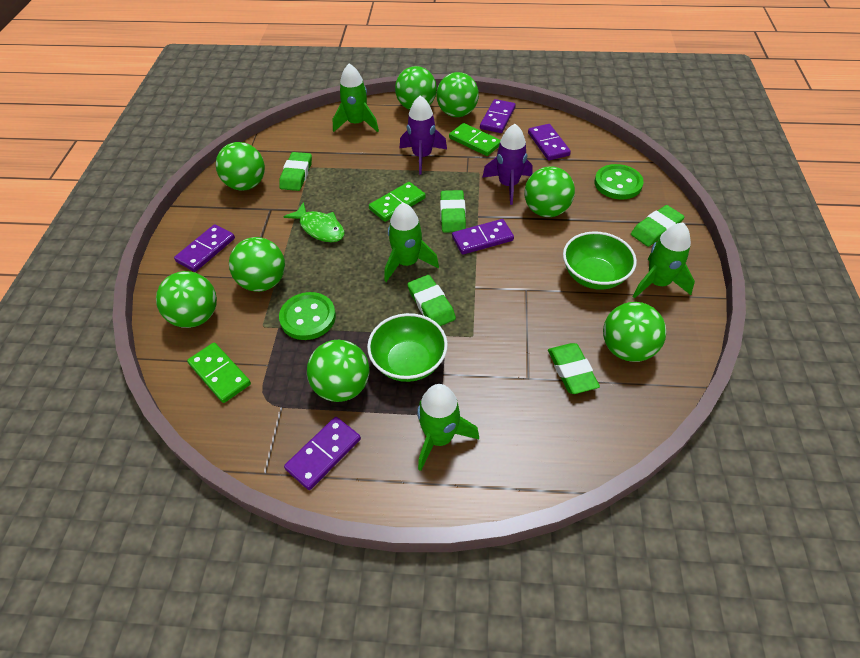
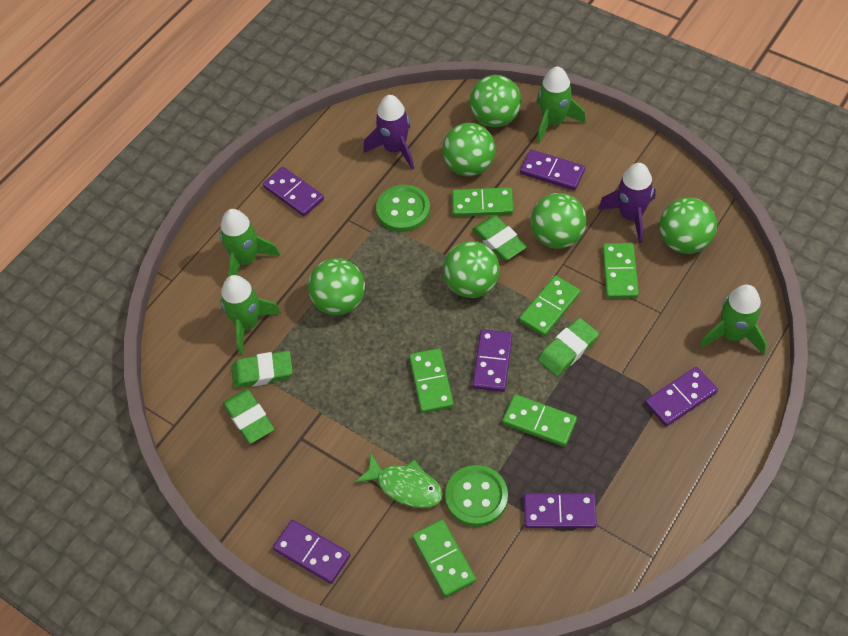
green ball: 8 -> 6
green bowl: 2 -> 0
green domino: 3 -> 6
green eraser: 5 -> 4
purple domino: 5 -> 6

